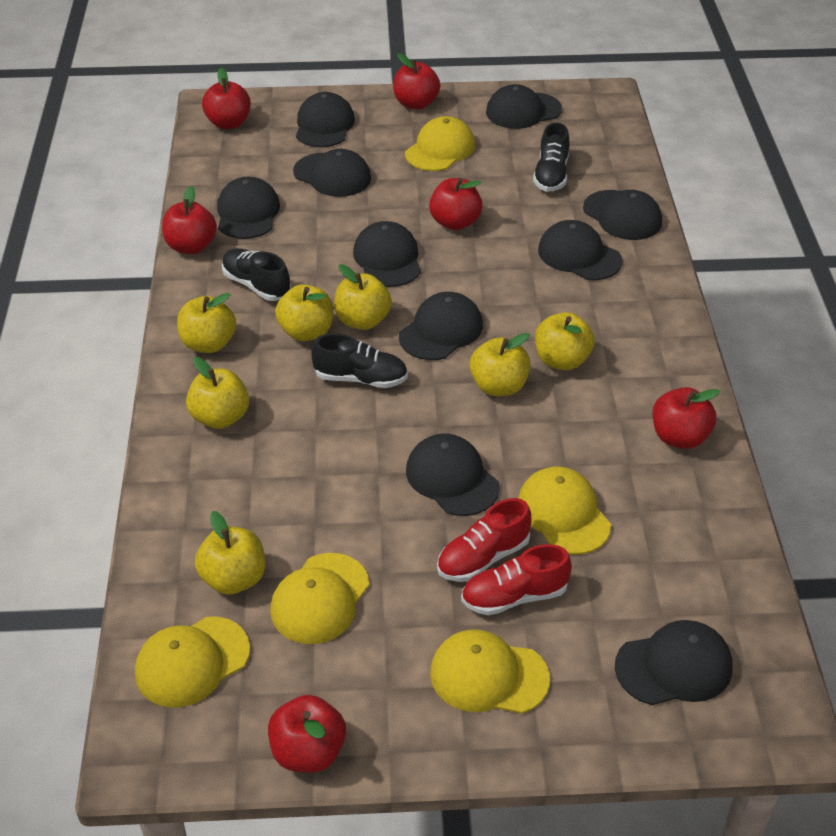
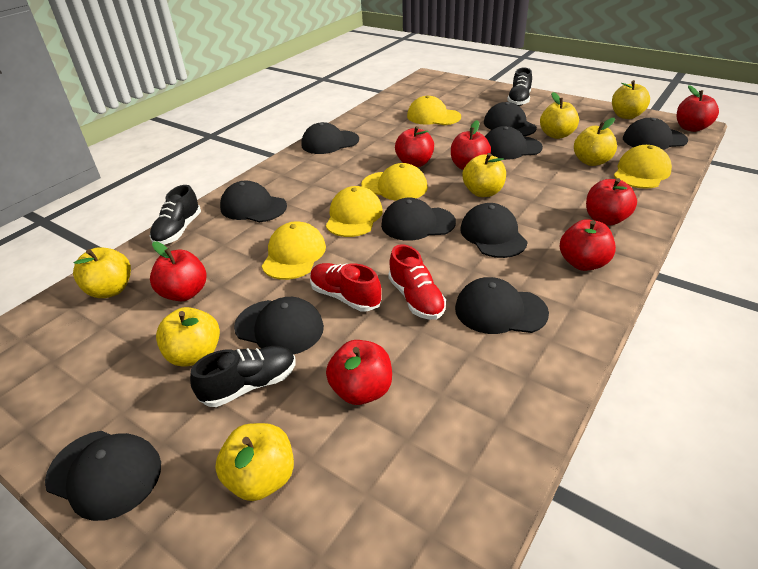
red apple: 6 -> 7

